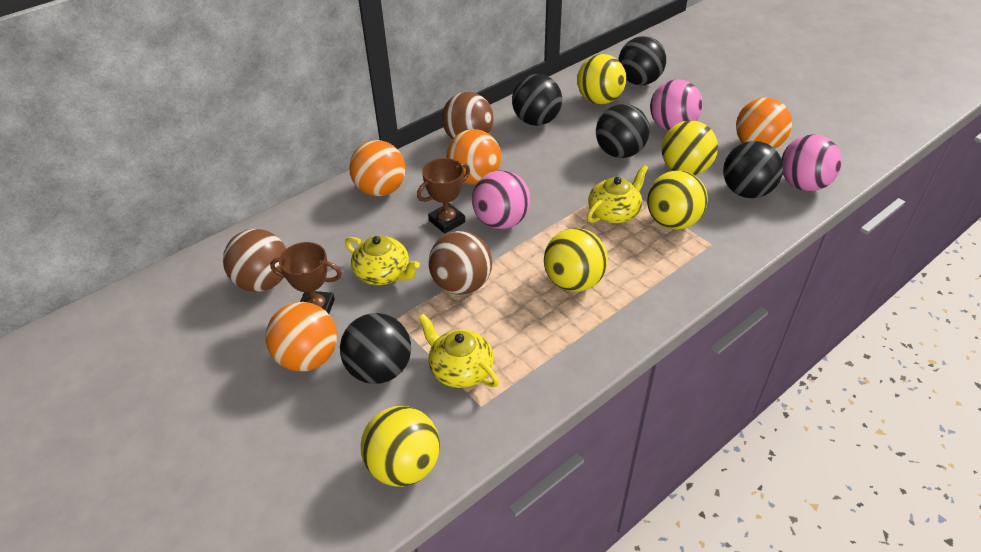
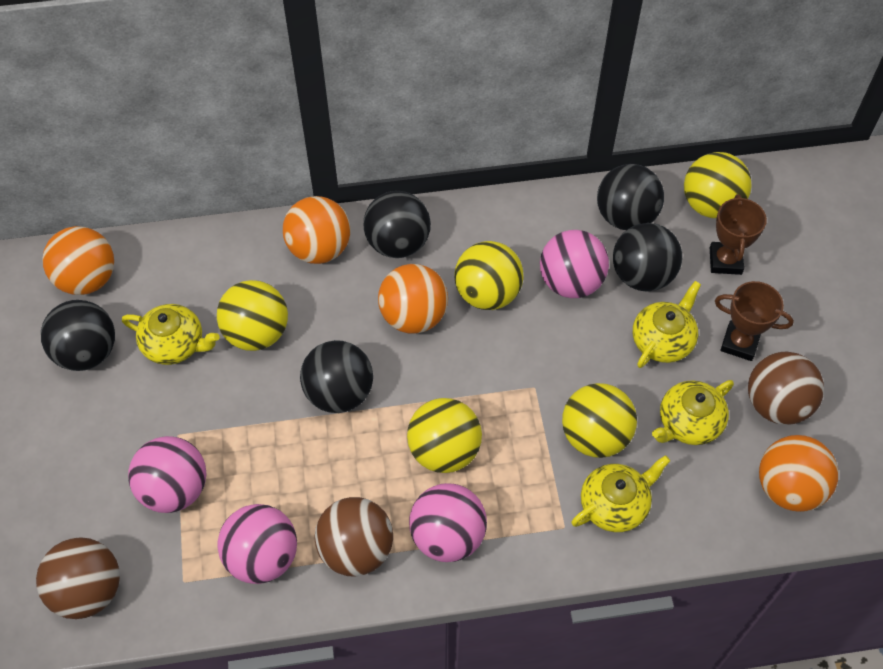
pink ball: 3 -> 4
yellow teapot: 3 -> 4

